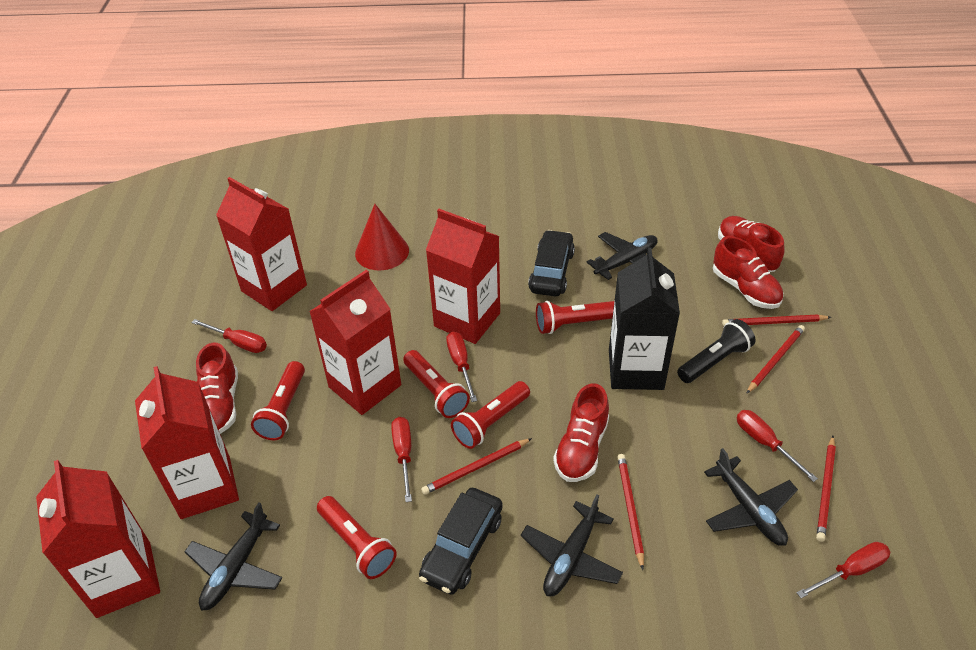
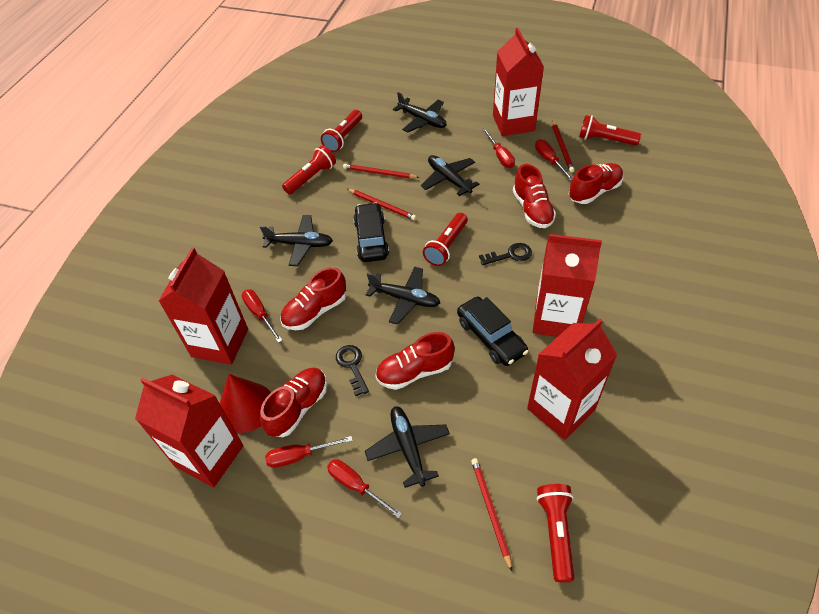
black carton: 1 -> 0
black flashlight: 1 -> 0
black key: 0 -> 2
black plane: 4 -> 5
red pencil: 5 -> 4
red shoe: 4 -> 5

